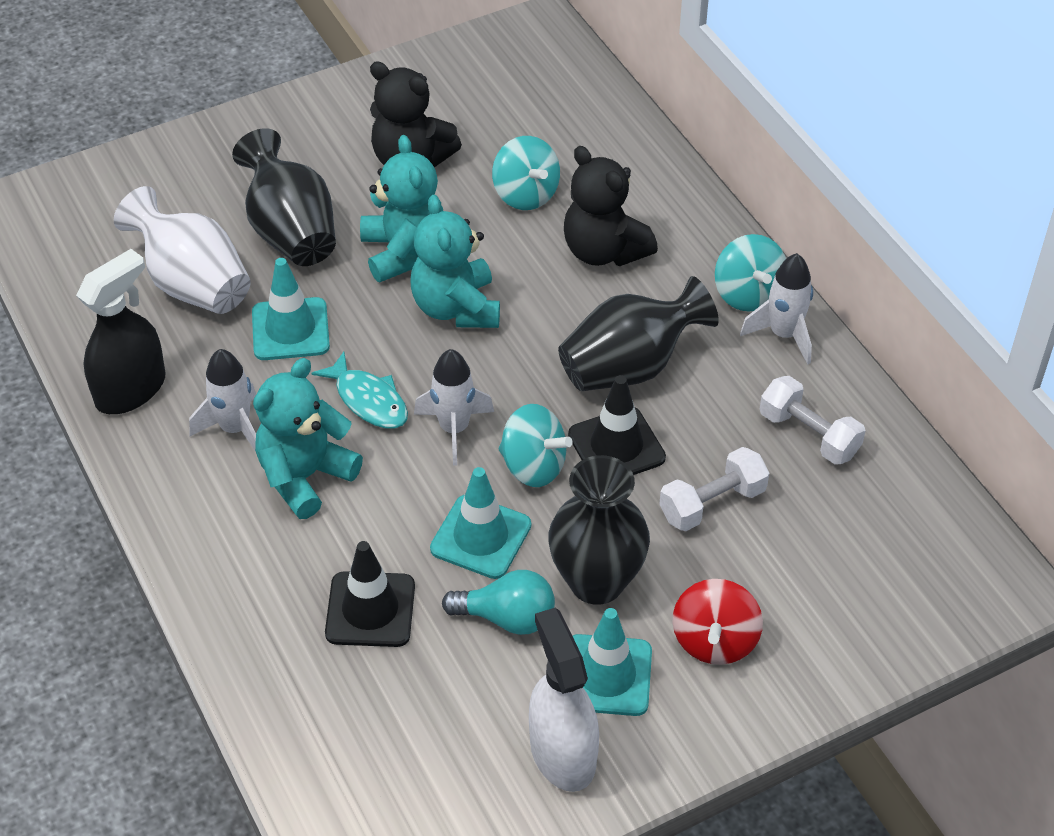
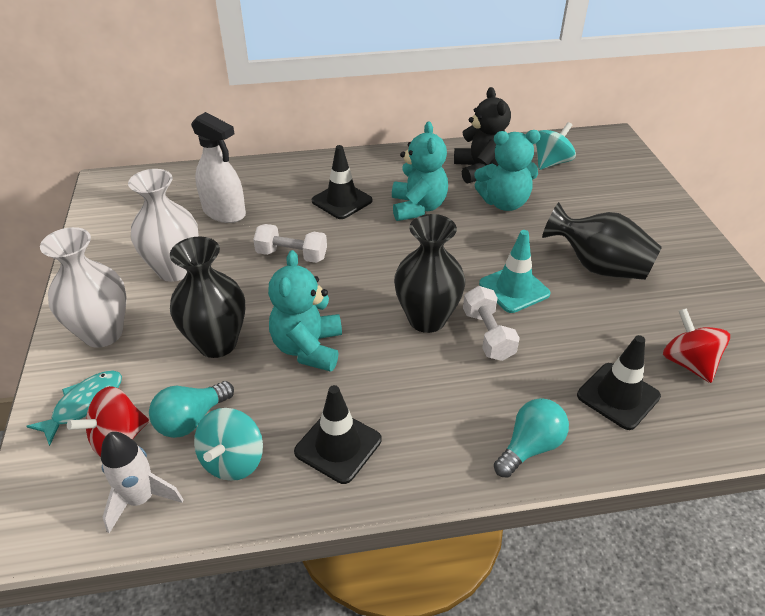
black spray bottle: 1 -> 0
black teddy bear: 2 -> 1
black traffic cone: 2 -> 3
red spinning top: 1 -> 2
turquoise light bulb: 1 -> 2
turquoise spinning top: 3 -> 2
turquoise traffic cone: 3 -> 1
white rocket: 3 -> 1
white vase: 1 -> 2

